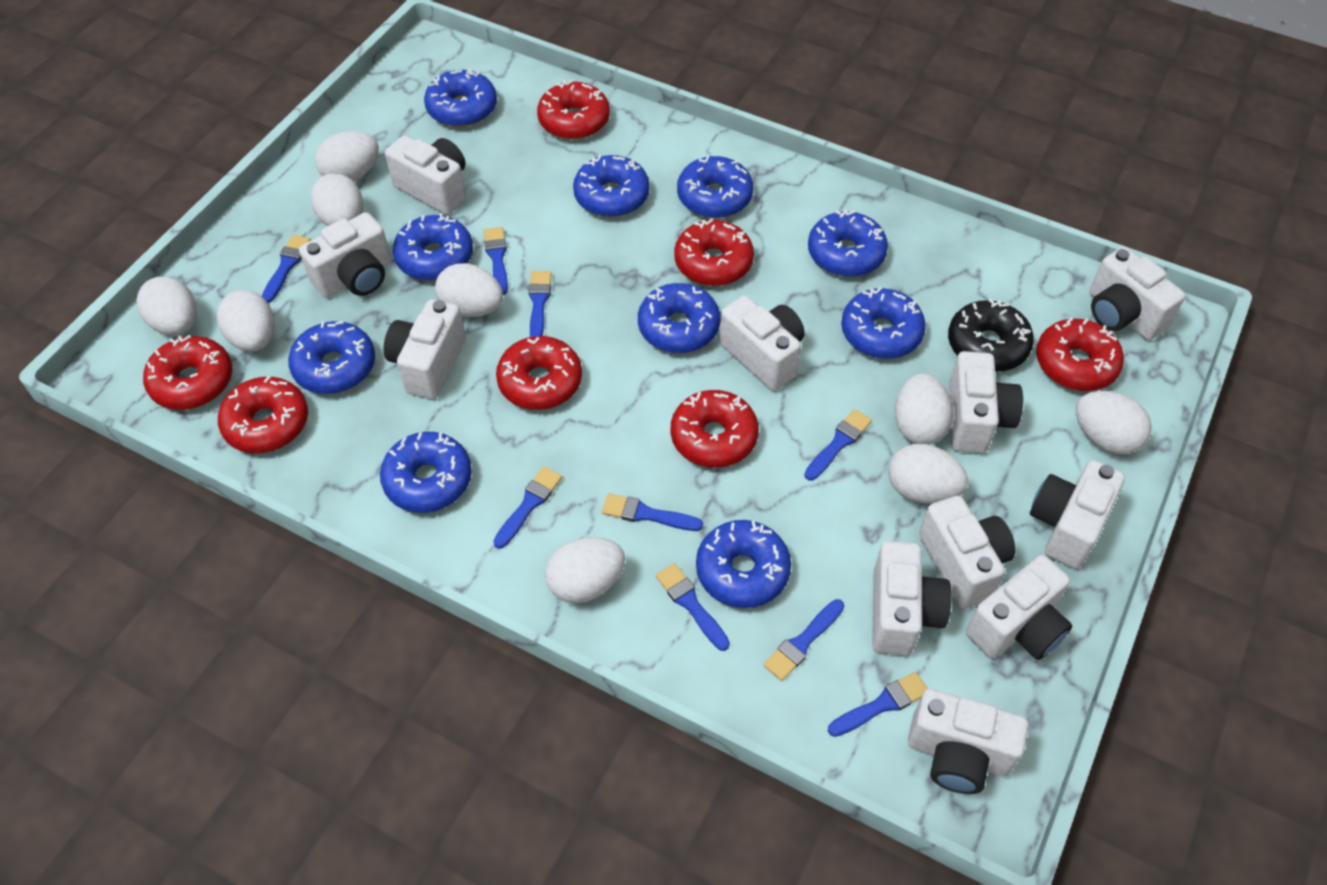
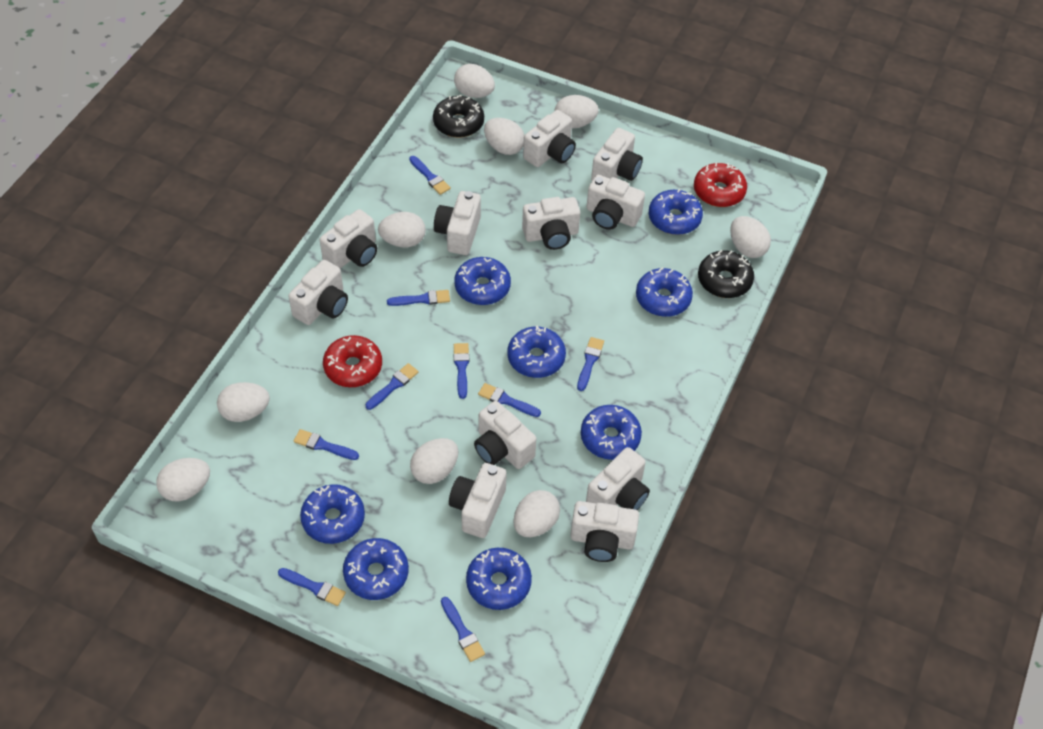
black donut: 1 -> 2
blue donut: 10 -> 8
red donut: 7 -> 2

